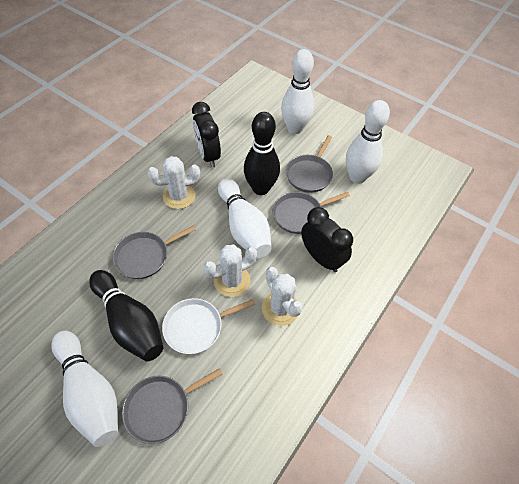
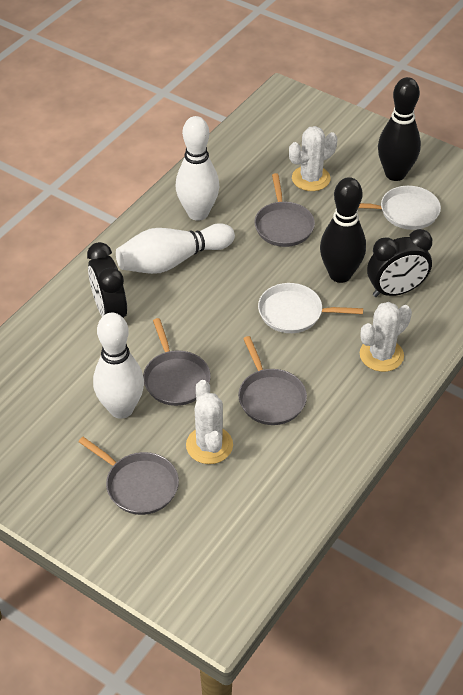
white bowling pin: 4 -> 3
white pan: 1 -> 2

